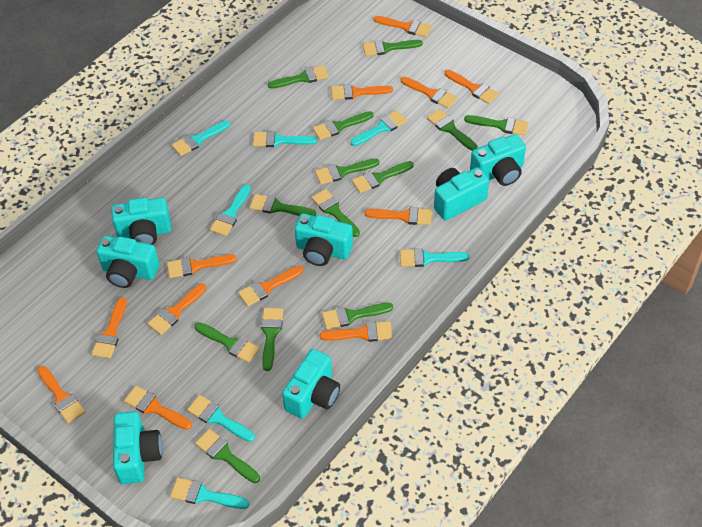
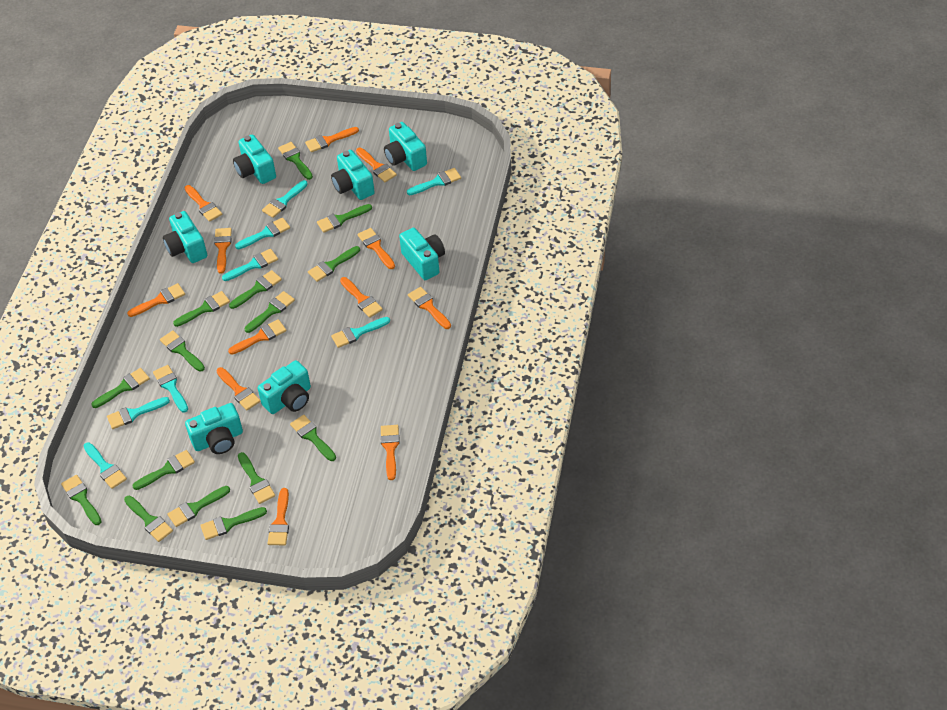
green brush: 13 -> 15
turquoise brush: 7 -> 8

